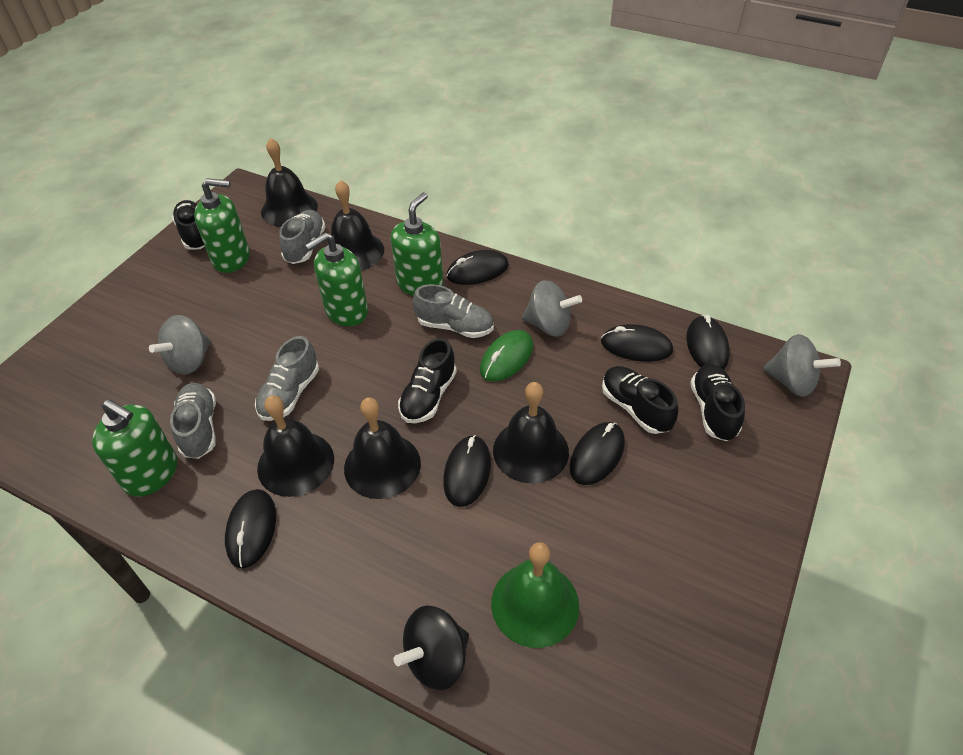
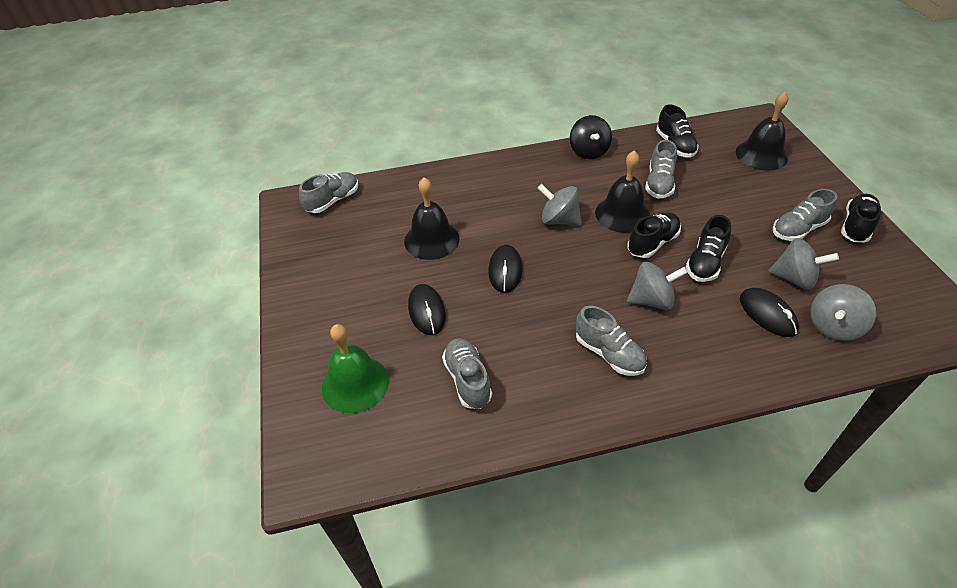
black bell: 5 -> 3
black mouse: 6 -> 3
green mouse: 1 -> 0
green soap dispenser: 4 -> 0
grey shoe: 4 -> 5
grey spinning top: 3 -> 4

